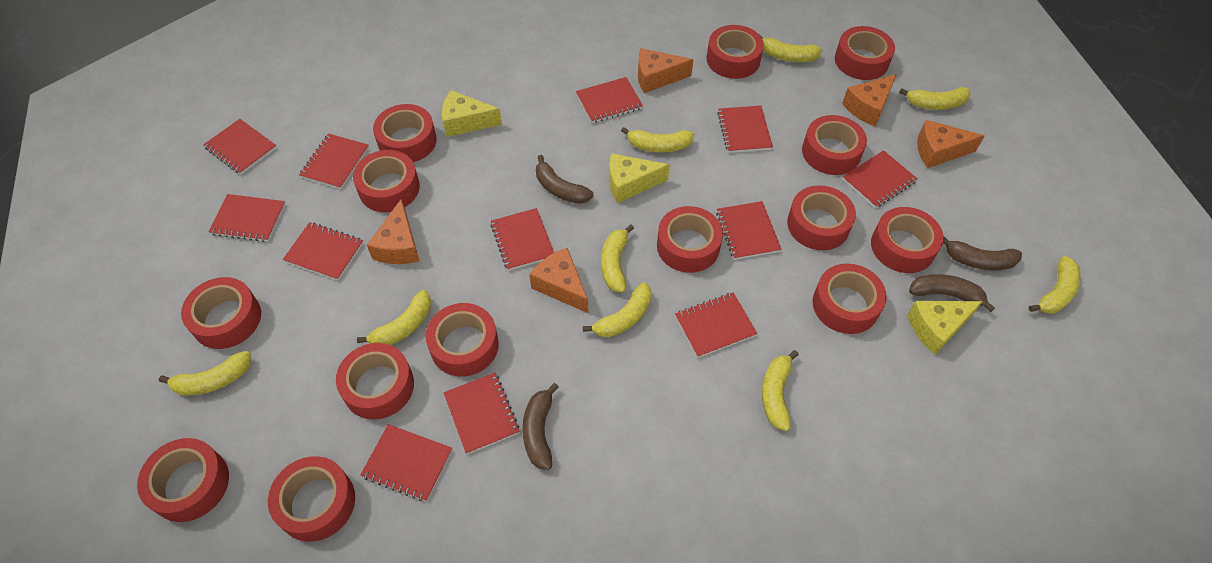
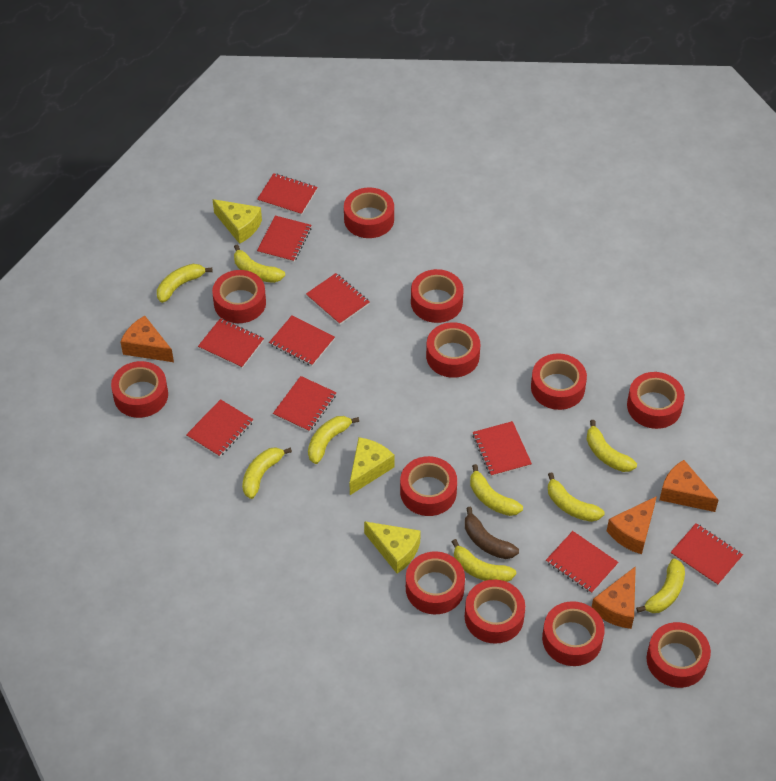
brown banana: 4 -> 1
orange cheese: 5 -> 4
red notebook: 12 -> 10
red tape: 14 -> 12

